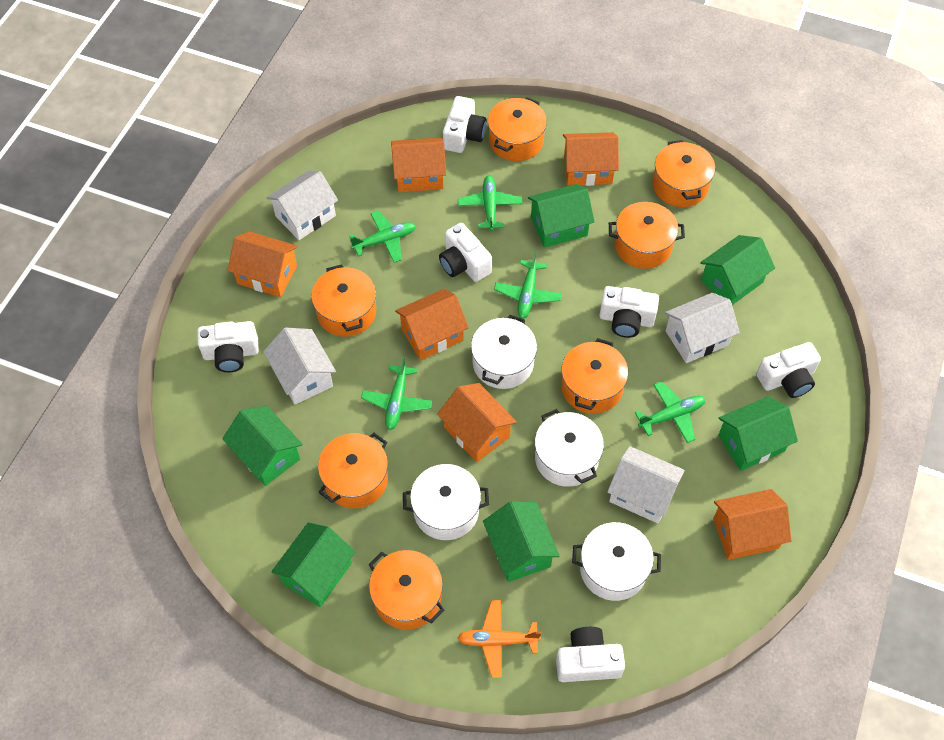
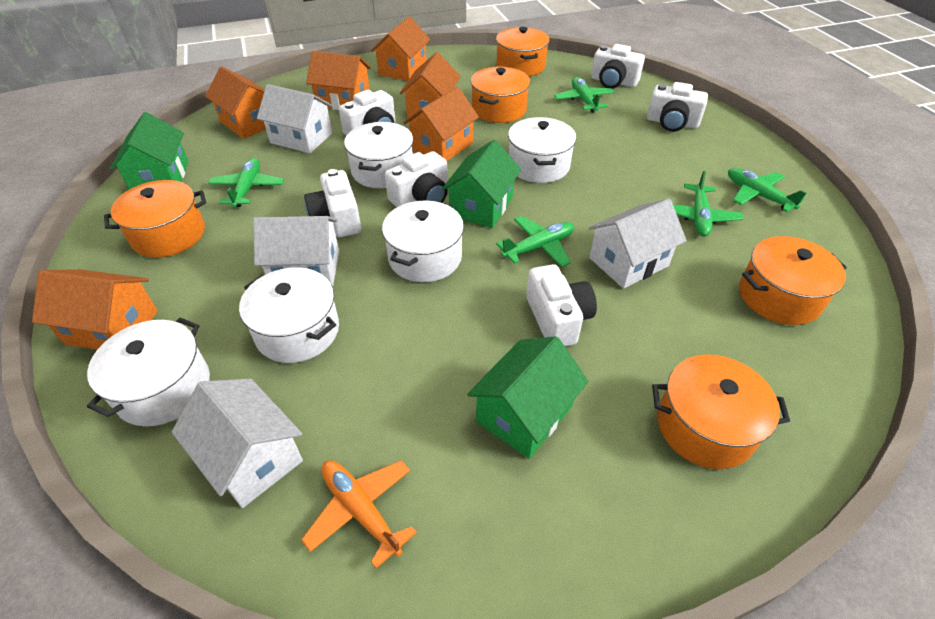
green house: 6 -> 3
orange pot: 7 -> 5
white pot: 4 -> 5

